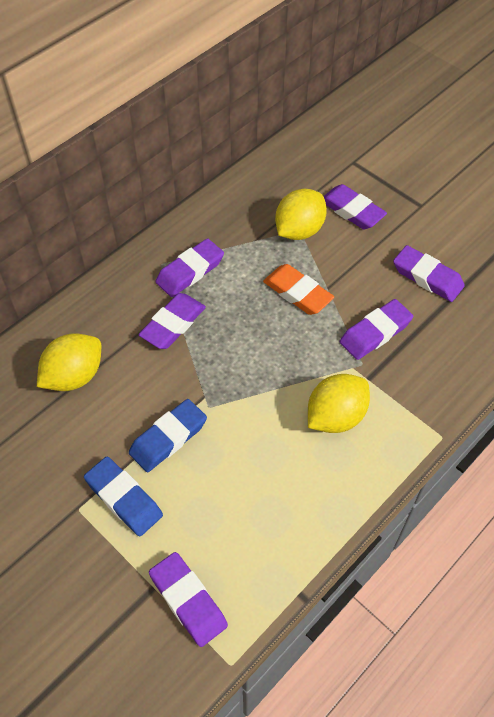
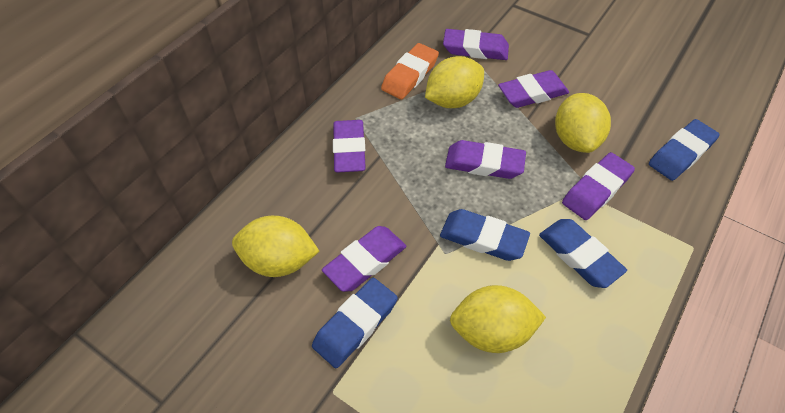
blue eraser: 2 -> 4
yellow lemon: 3 -> 4

